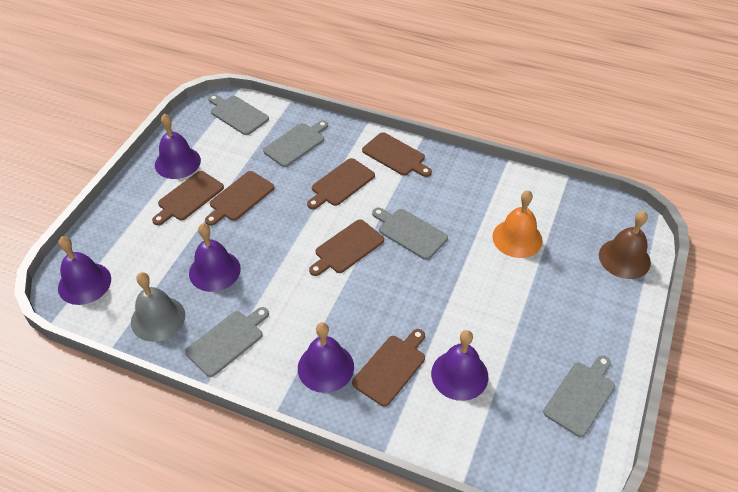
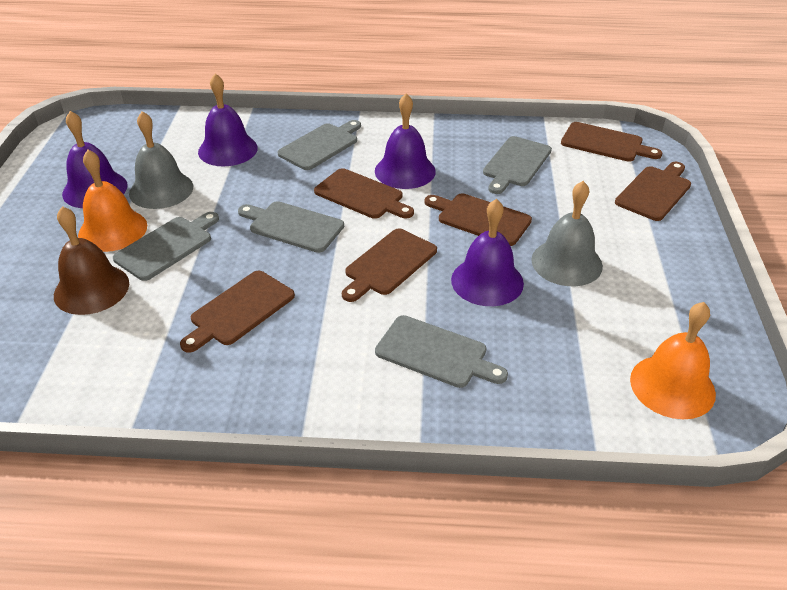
grey bell: 1 -> 2
orange bell: 1 -> 2
purple bell: 5 -> 4

